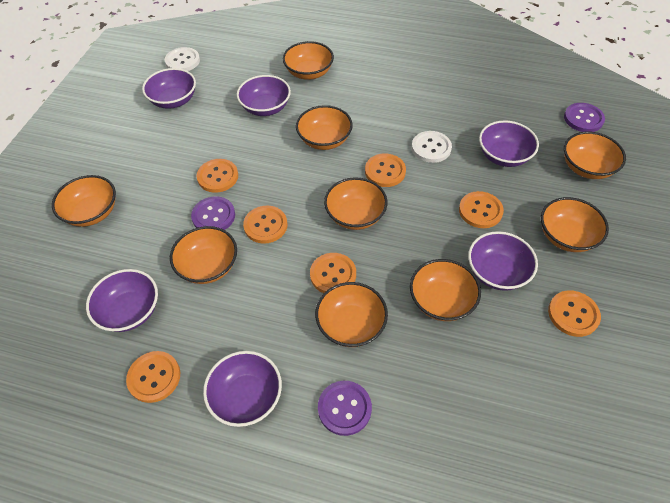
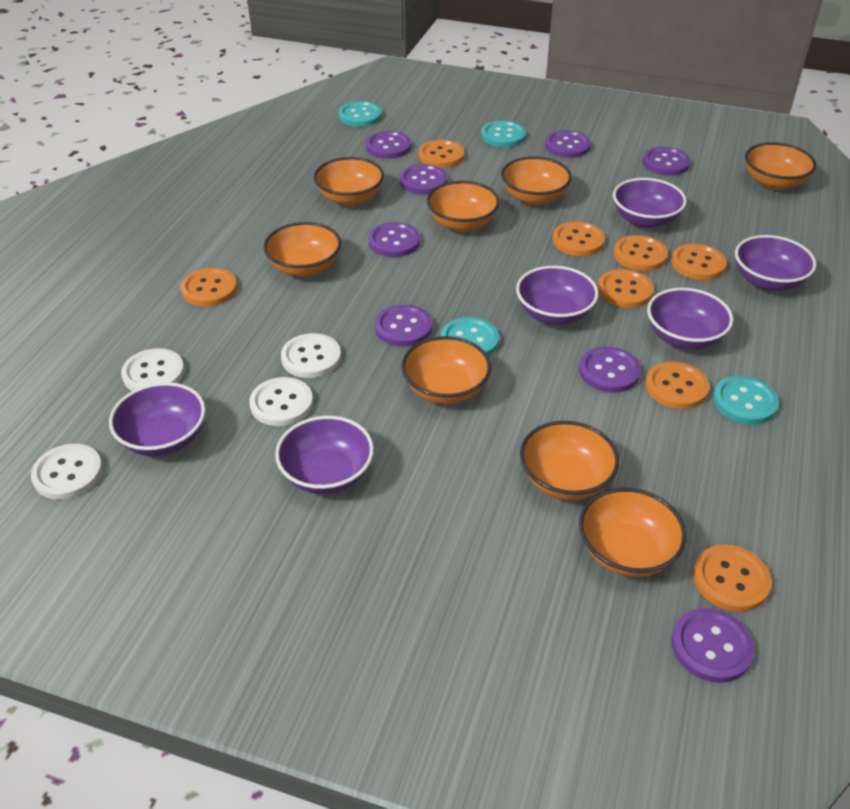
orange bowl: 9 -> 8
orange button: 7 -> 8
purple button: 3 -> 8
turquoise button: 0 -> 4
white button: 2 -> 4

